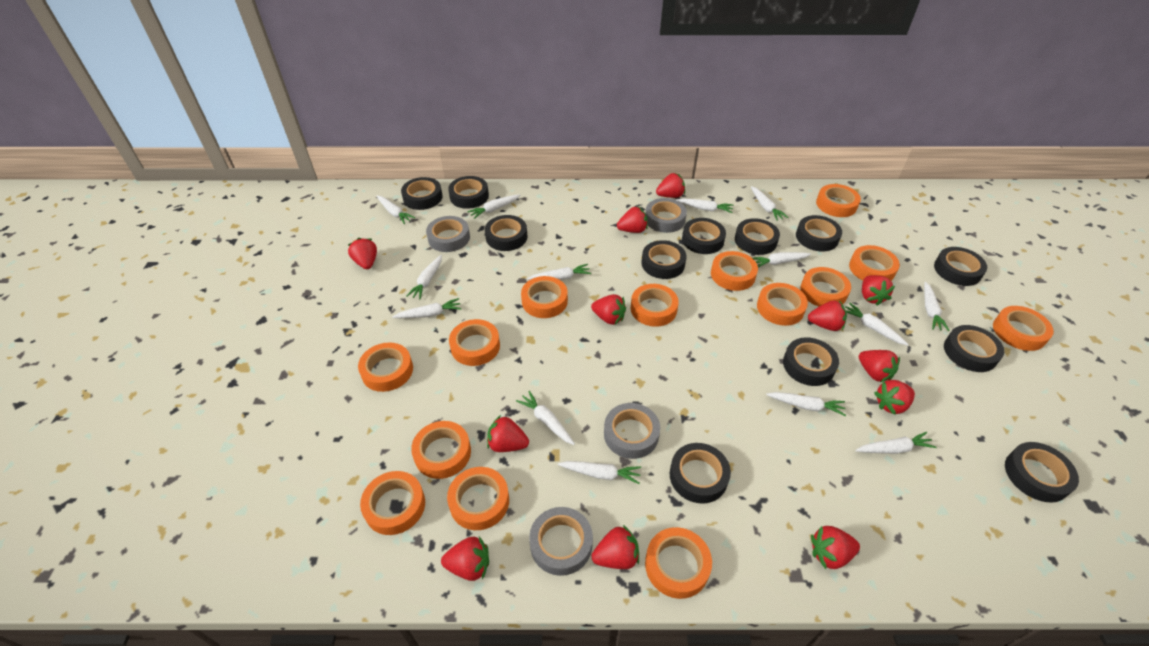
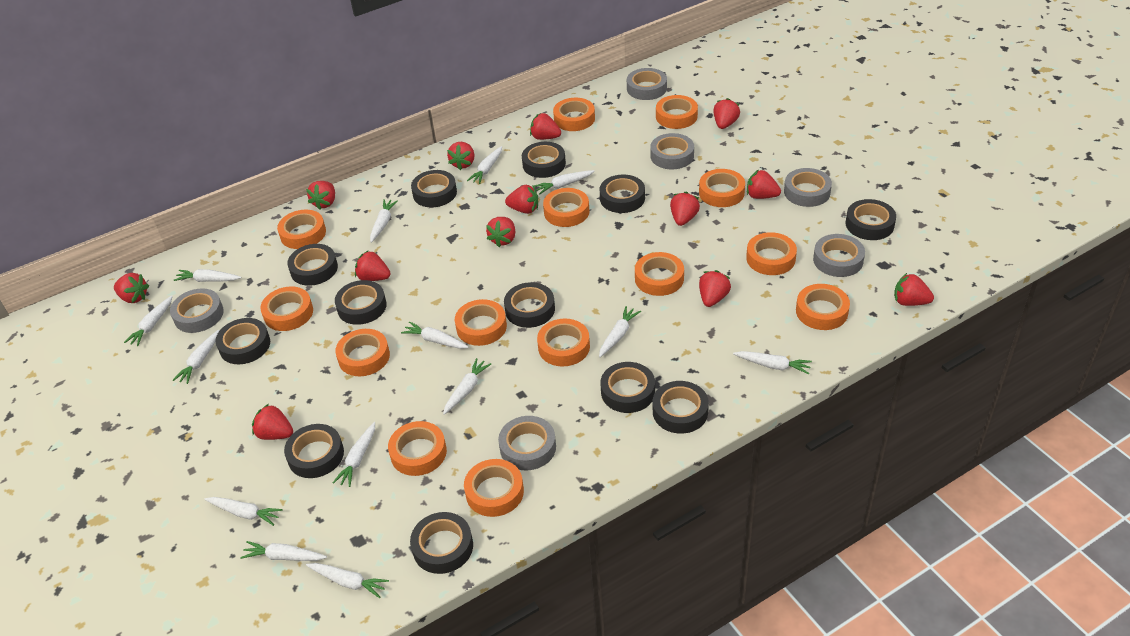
grey tape: 4 -> 6
red strawberry: 12 -> 13

